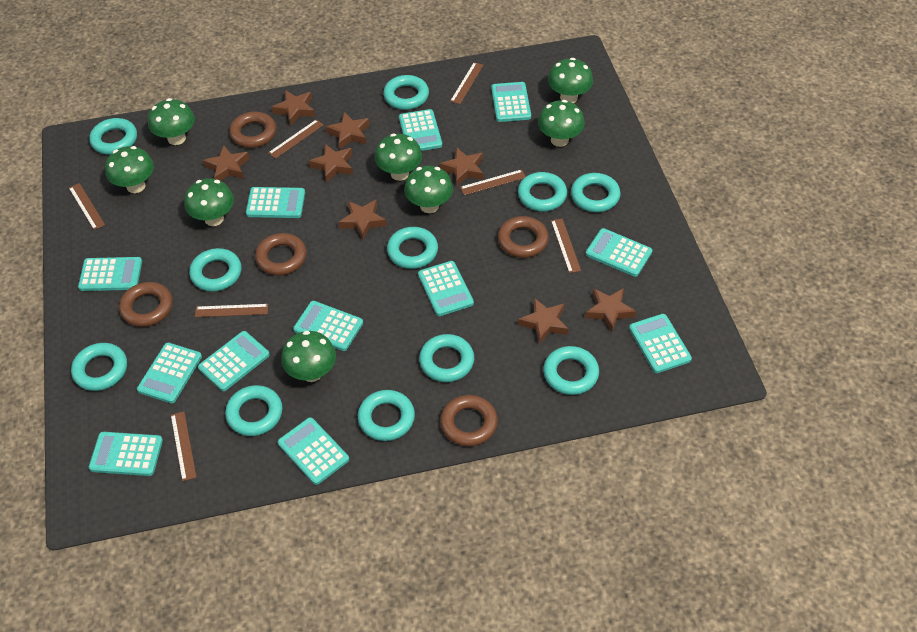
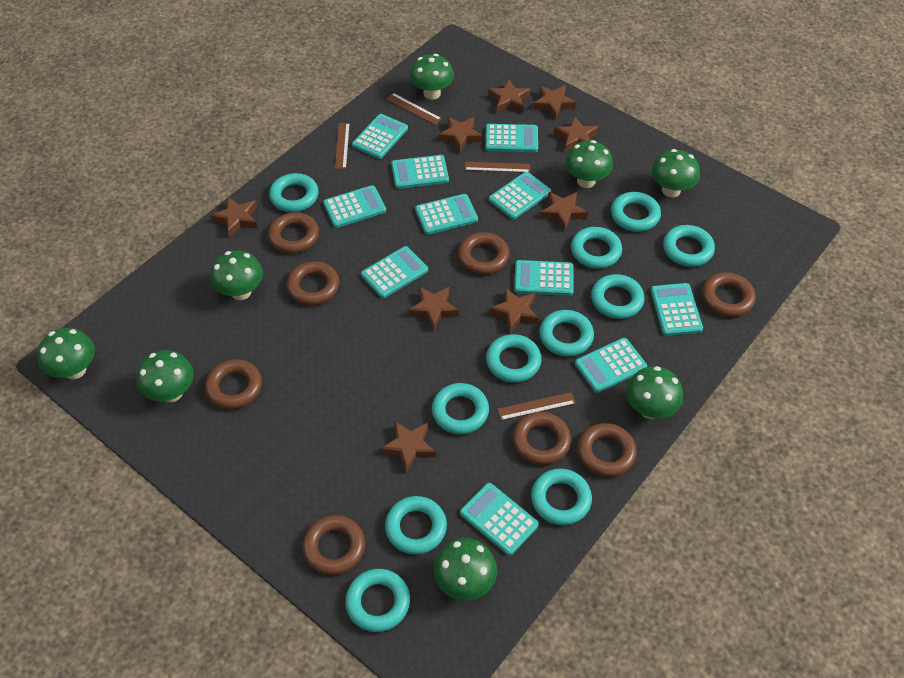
brown ring: 5 -> 8
brown ruler: 7 -> 4
brown star: 8 -> 9
turquoise calculator: 12 -> 11

